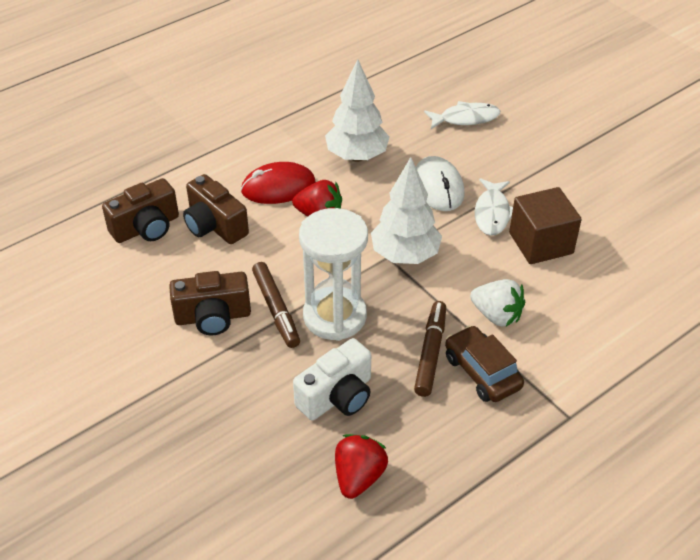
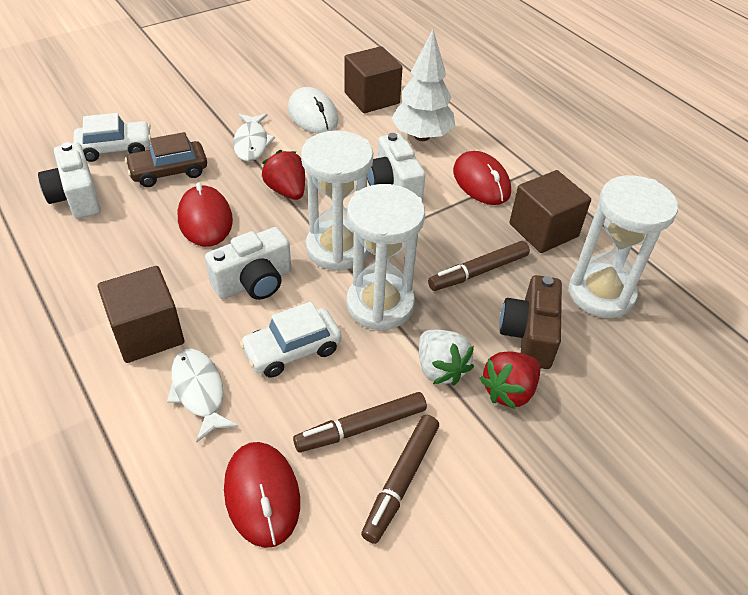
brown camera: 3 -> 1
brown cube: 1 -> 3
brown marker: 2 -> 3
red mouse: 1 -> 3
white camera: 1 -> 3
white car: 0 -> 2
white hourglass: 1 -> 3
white tree: 2 -> 1

